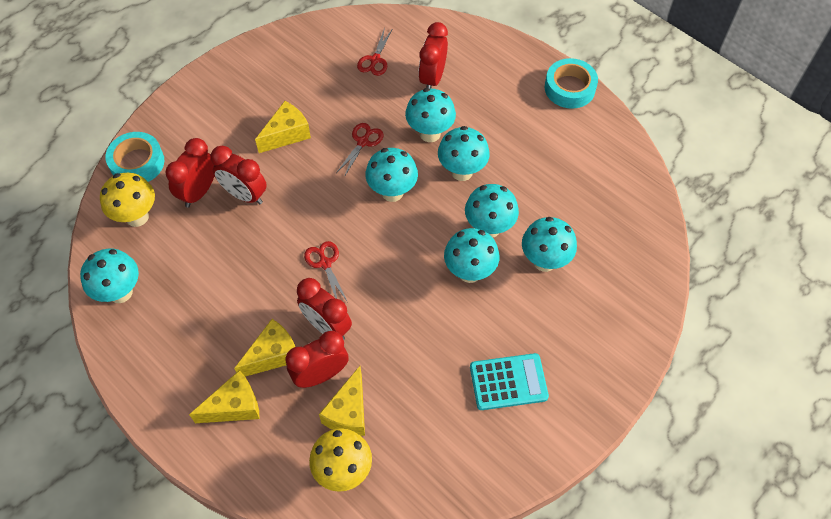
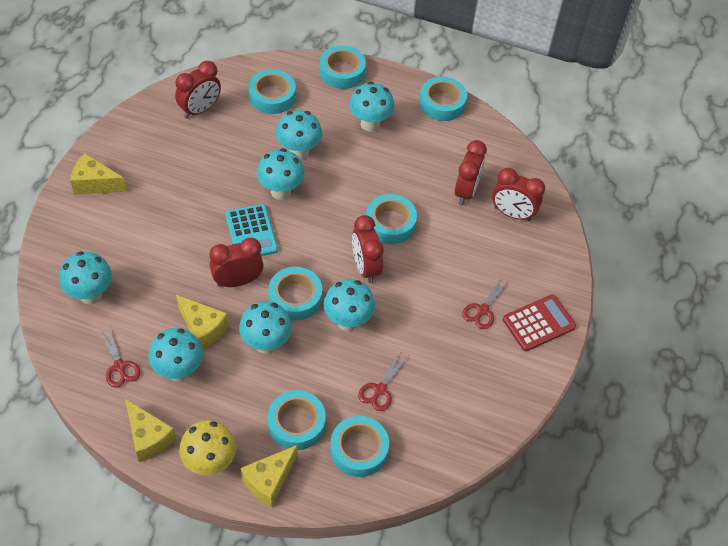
red calculator: 0 -> 1
turquoise tape: 2 -> 7
yellow mushroom: 2 -> 1

